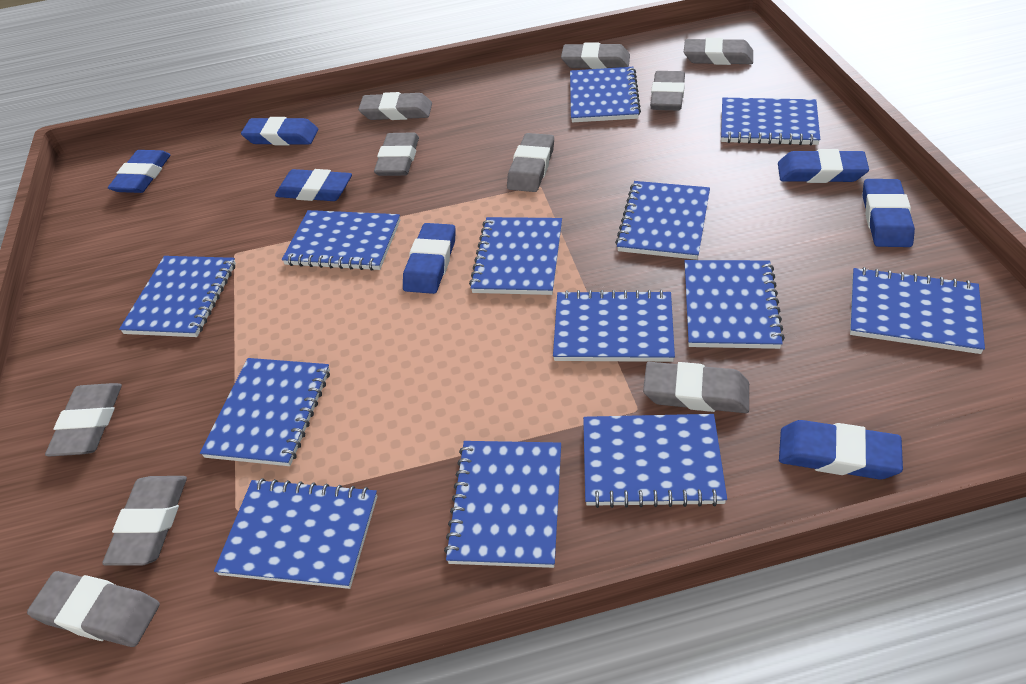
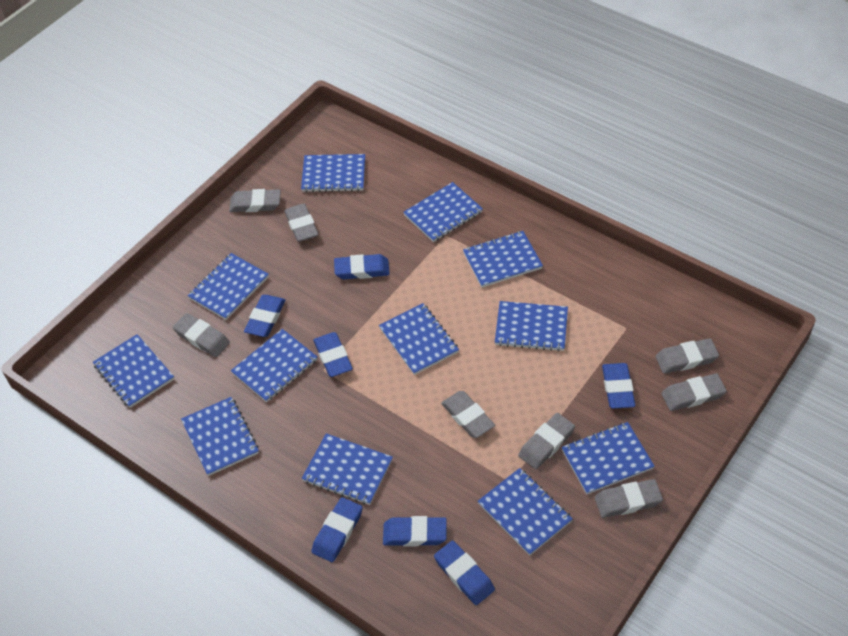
blue notebook: 13 -> 12
grey eraser: 10 -> 8

